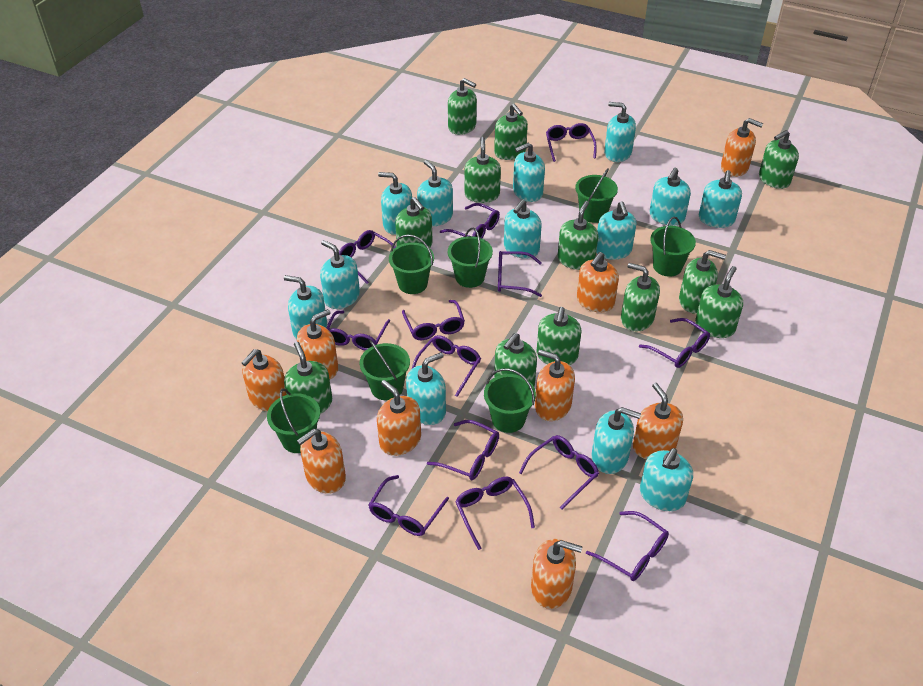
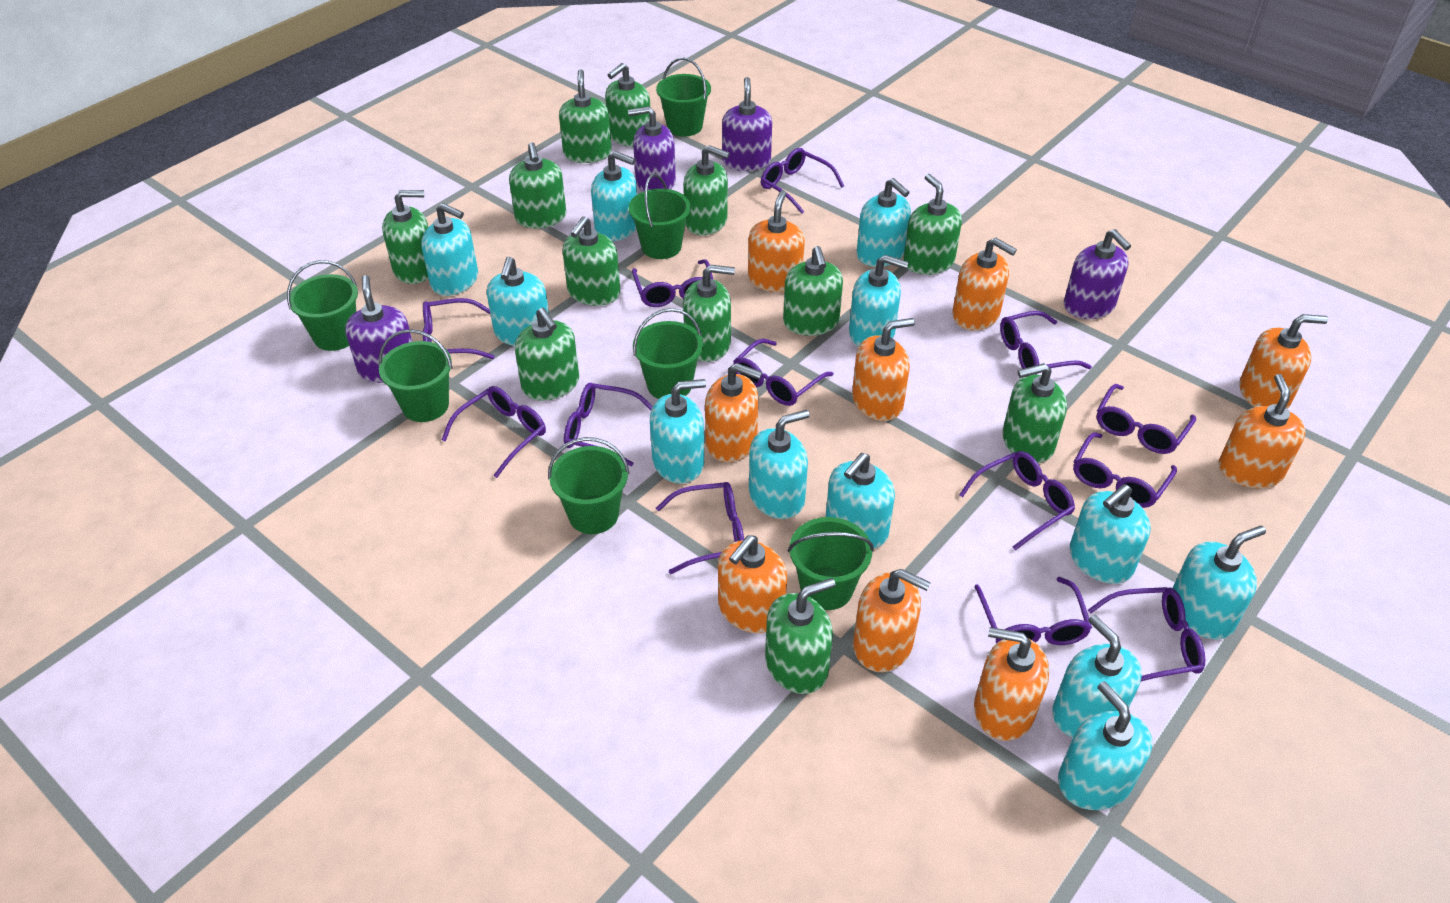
purple soap dispenser: 0 -> 4
turquoise soap dispenser: 13 -> 12

